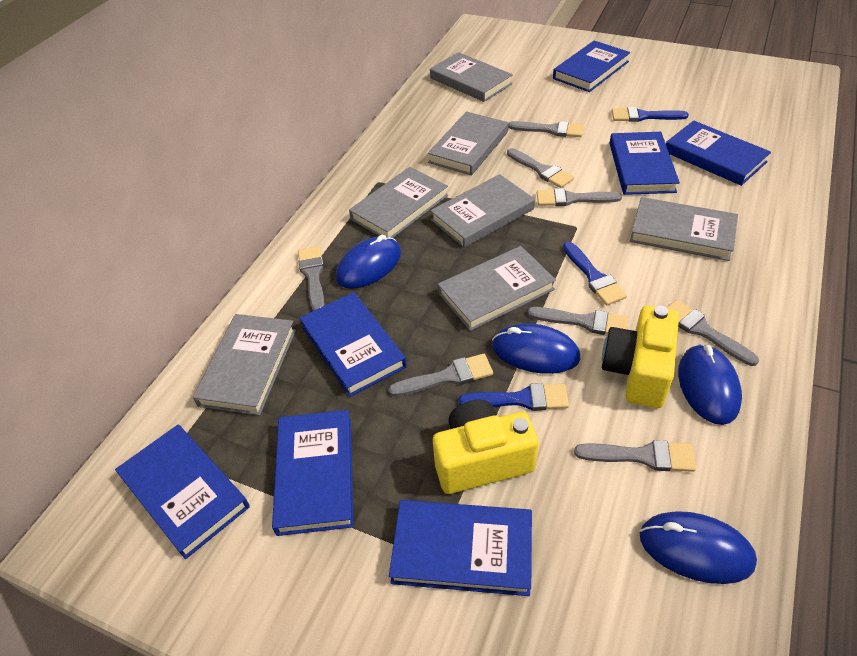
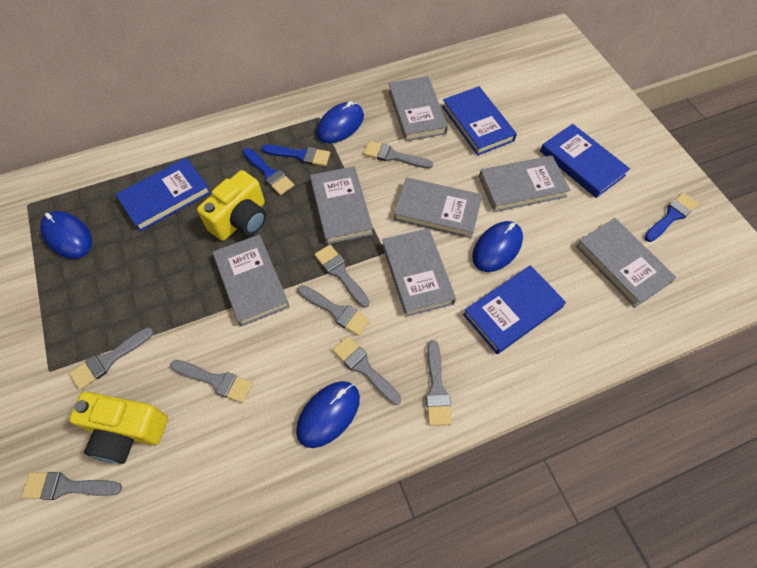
blue book: 7 -> 4

